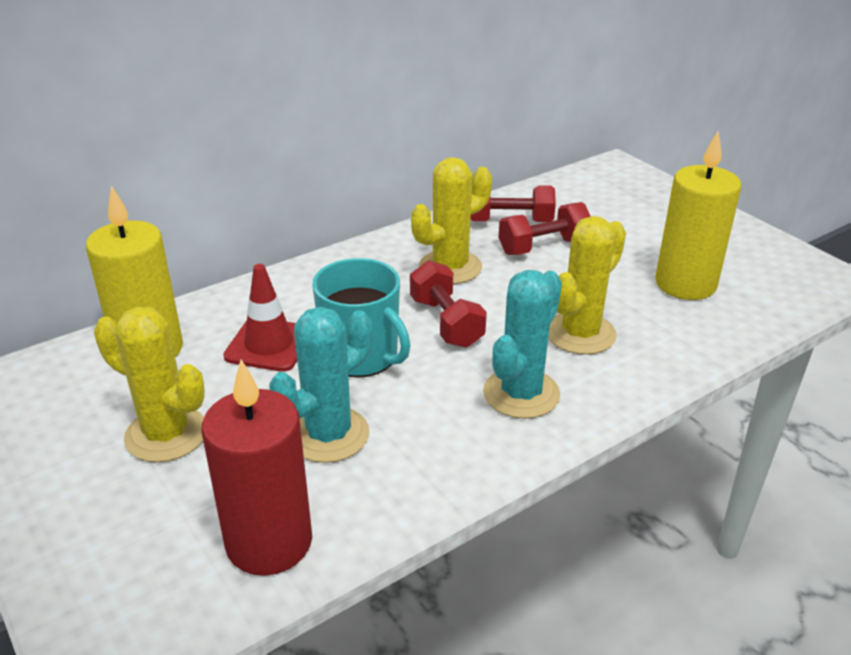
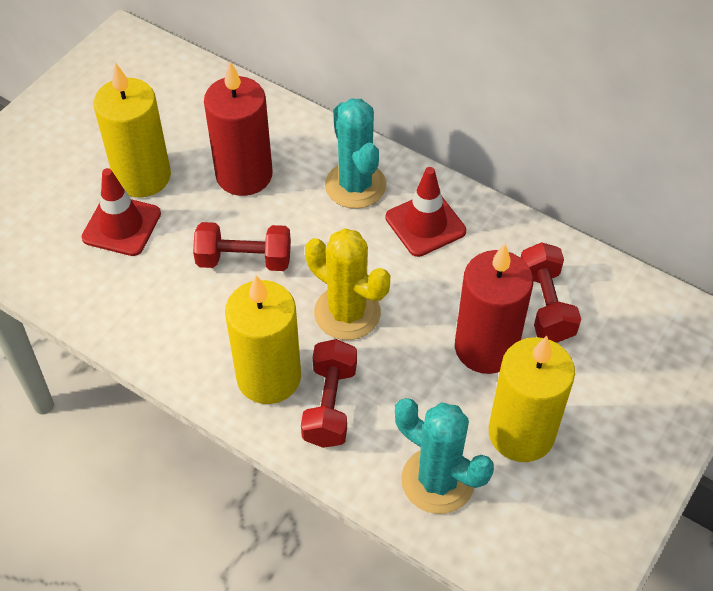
red candle: 1 -> 2
red traffic cone: 1 -> 2
turquoise mug: 1 -> 0
yellow cactus: 3 -> 1
yellow candle: 2 -> 3

